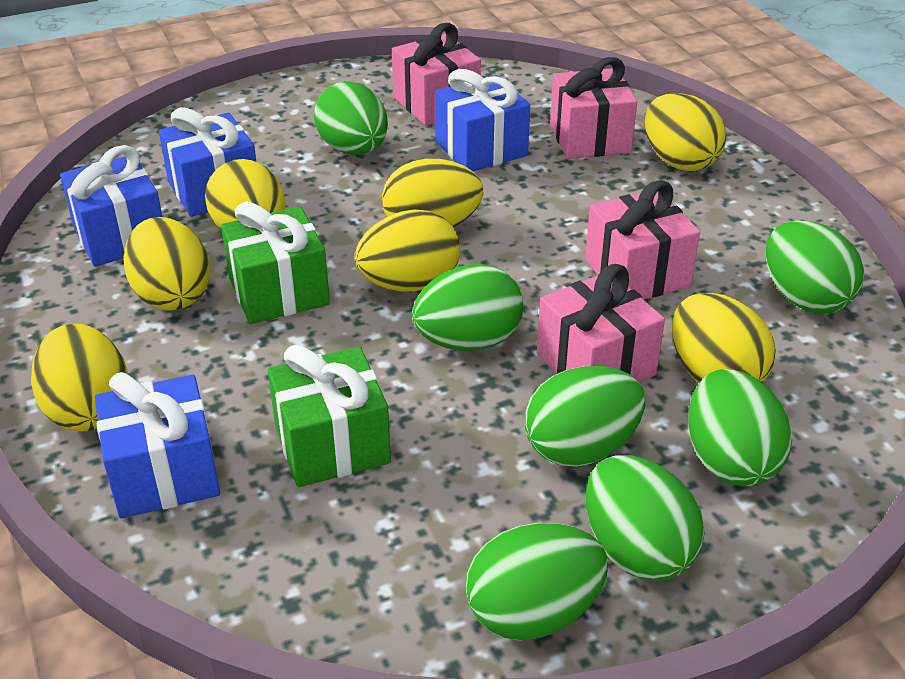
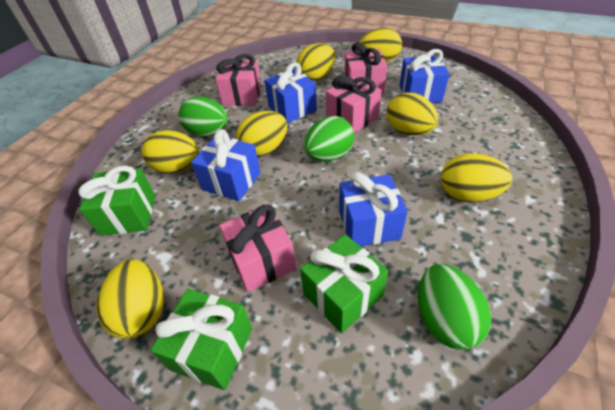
green egg: 7 -> 3
green gift: 2 -> 3

